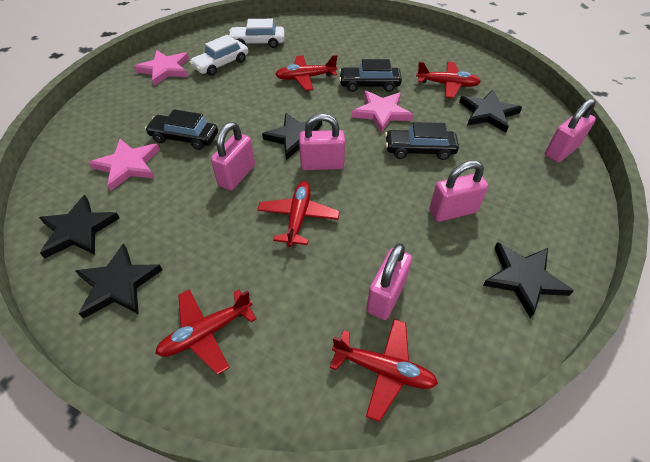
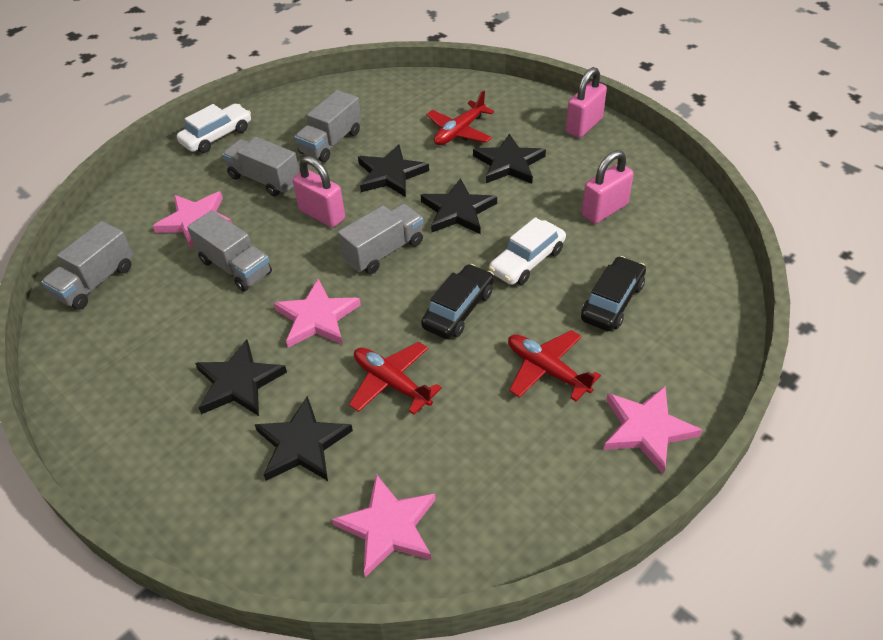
black car: 3 -> 2
grey truck: 0 -> 5
pink padlock: 5 -> 3
pink star: 3 -> 4
red plane: 5 -> 3

